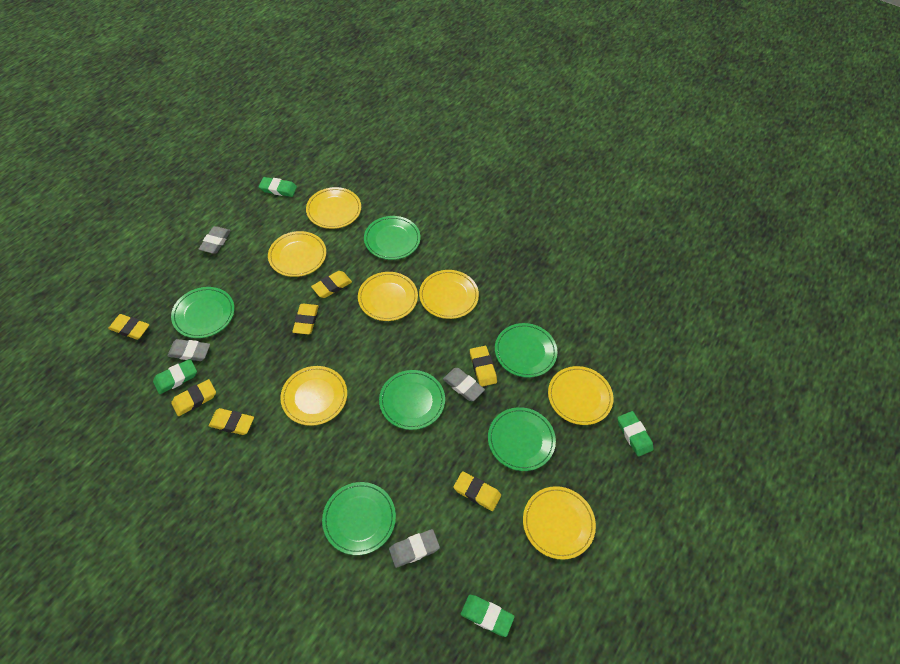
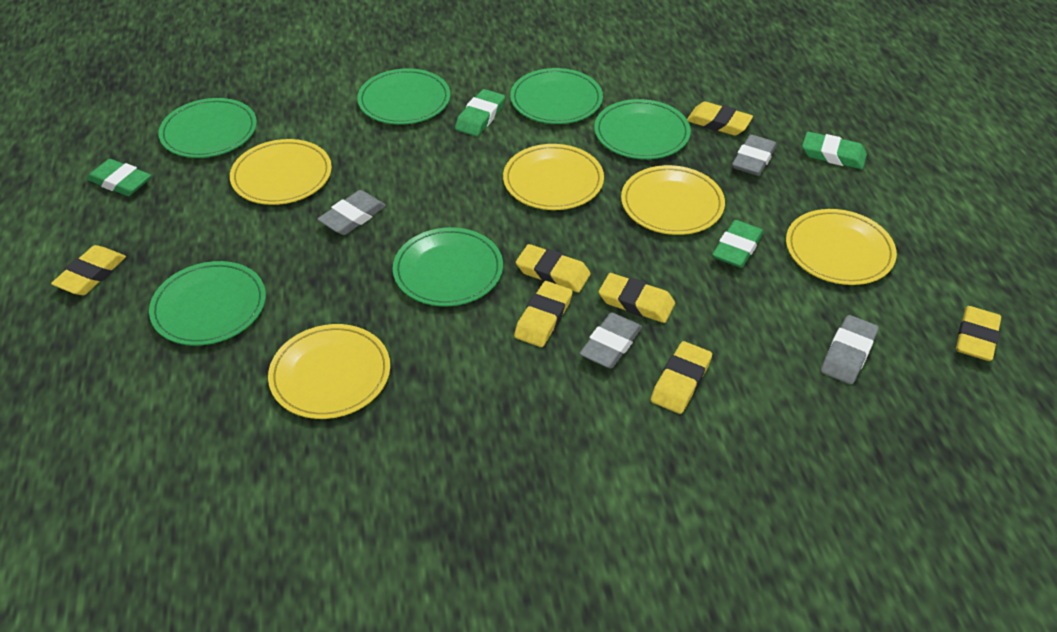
yellow plate: 7 -> 5

